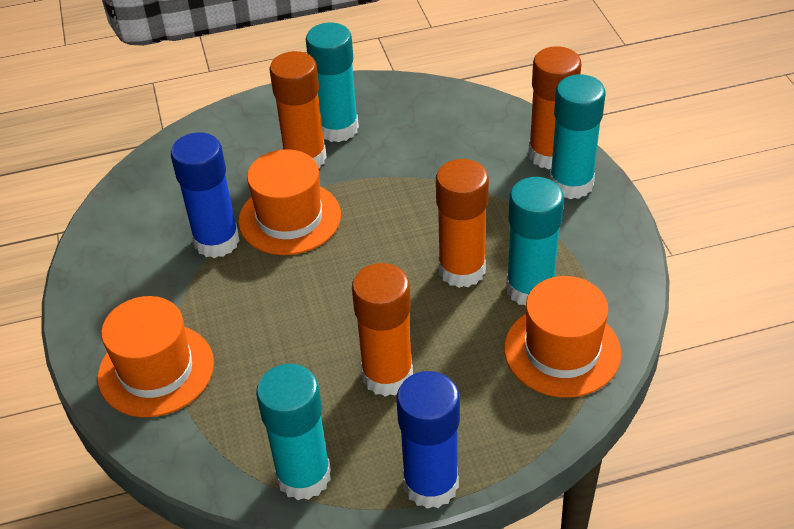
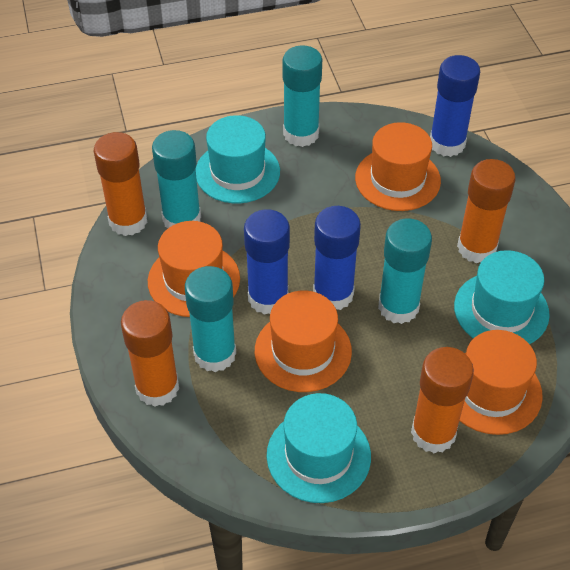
blue glue stick: 2 -> 3
orange hat: 3 -> 4
turquoise hat: 0 -> 3

